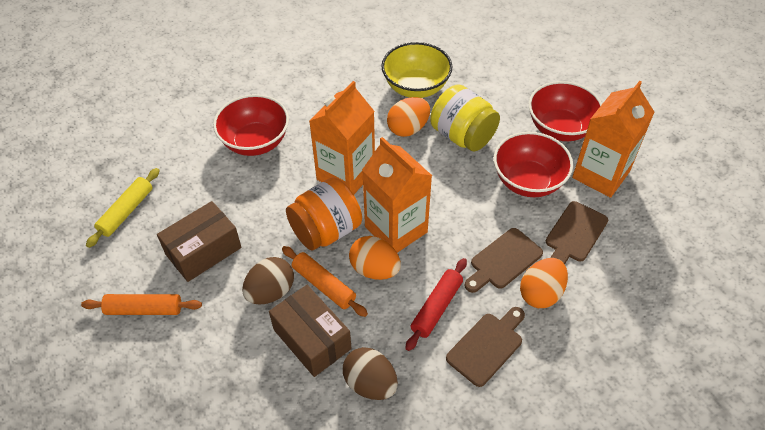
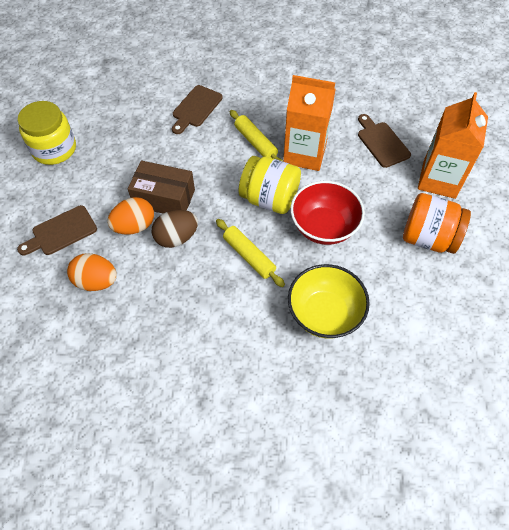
brown box: 2 -> 1
brown egg: 2 -> 1
orange carton: 3 -> 2
orange egg: 3 -> 2
orange rolling pin: 2 -> 0
red bowl: 3 -> 1
red rolling pin: 1 -> 0
yellow jar: 1 -> 2
yellow rolling pin: 1 -> 2

